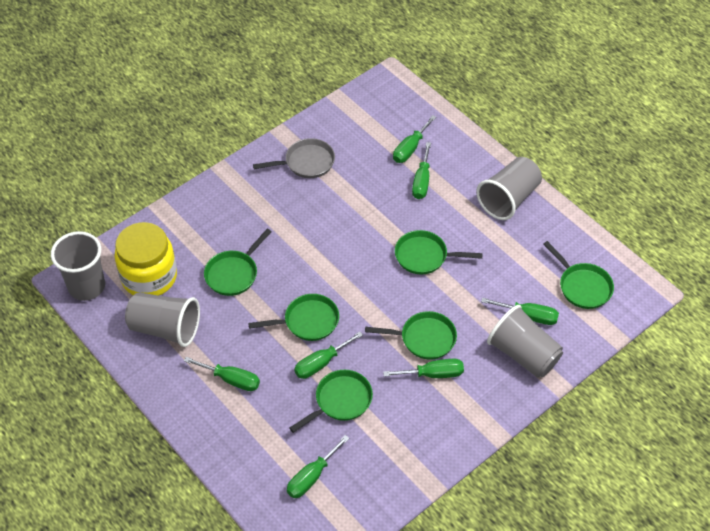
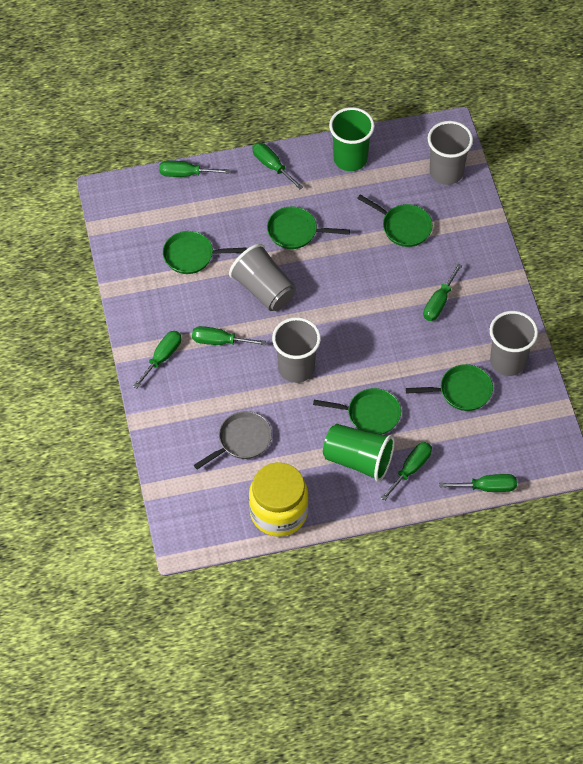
green cup: 0 -> 2
green pan: 6 -> 5

